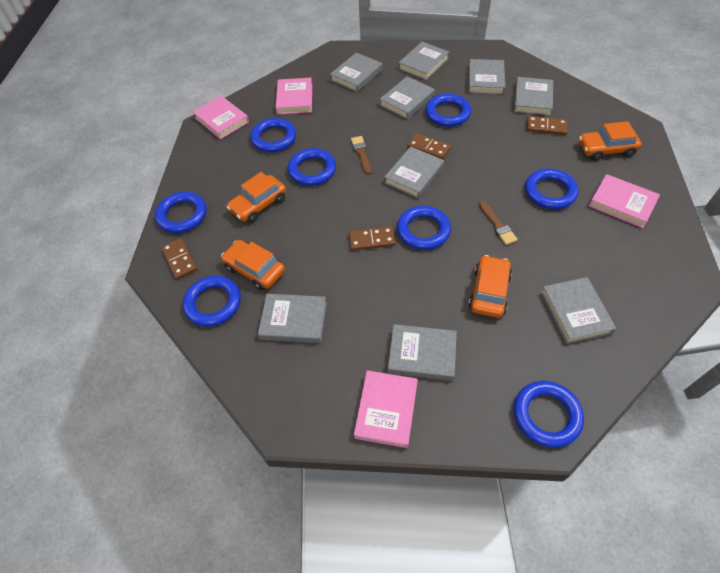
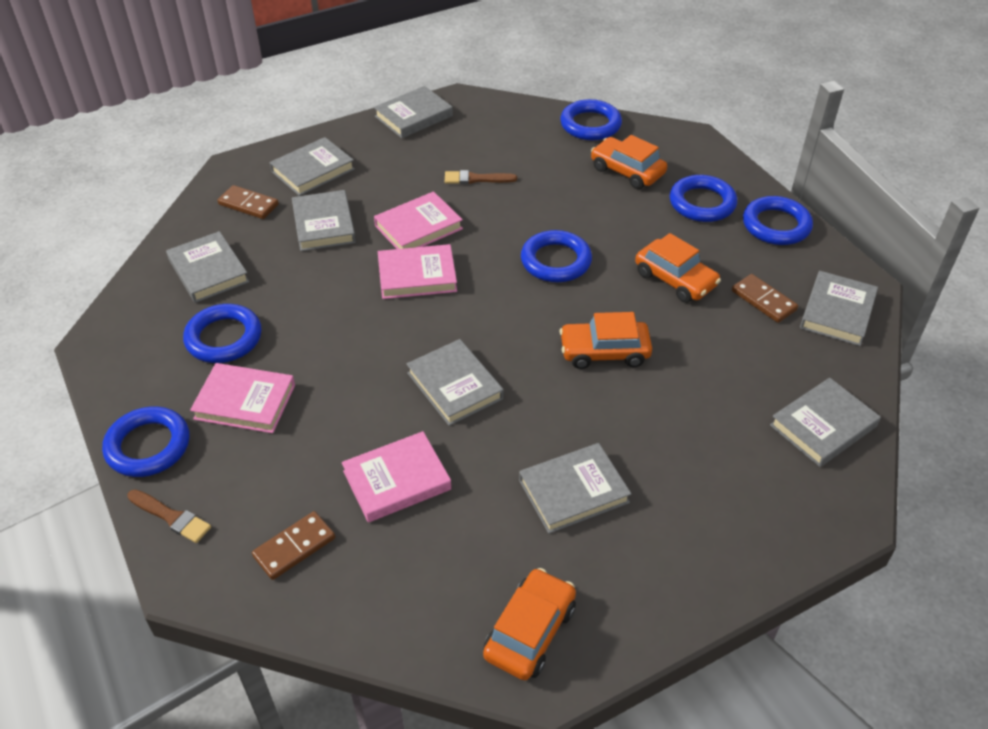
blue ring: 8 -> 6
brown domino: 4 -> 3
grey book: 9 -> 8

